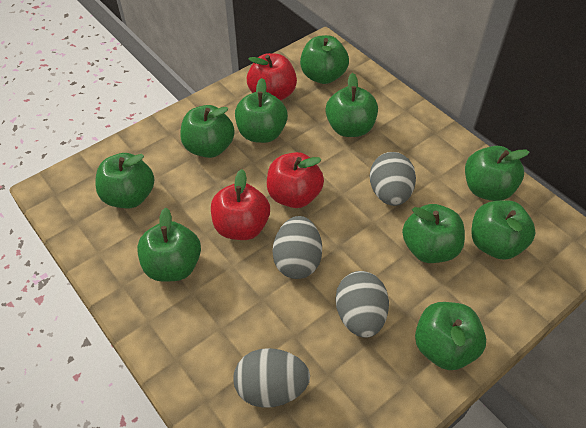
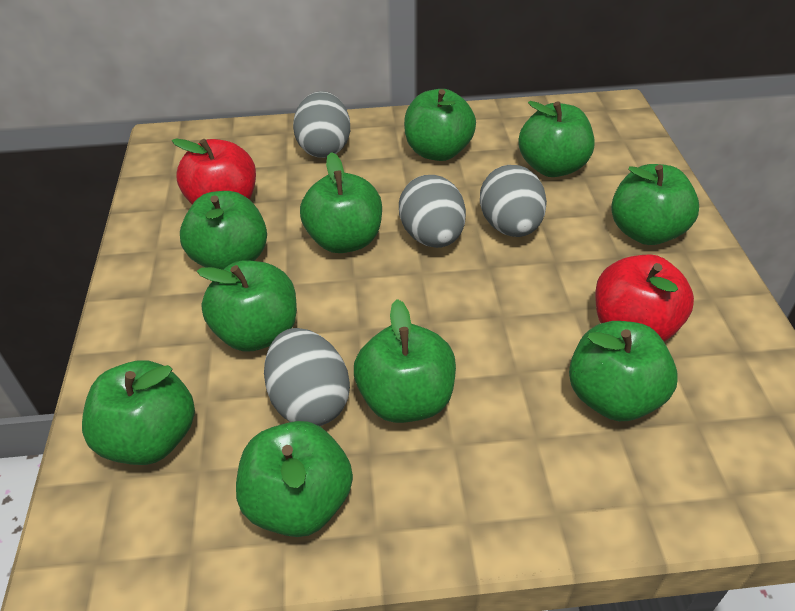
red apple: 3 -> 2

